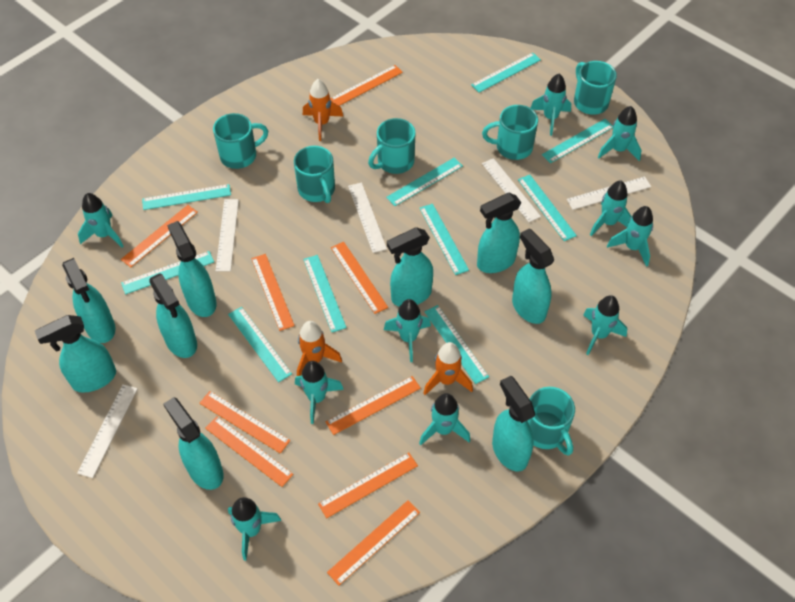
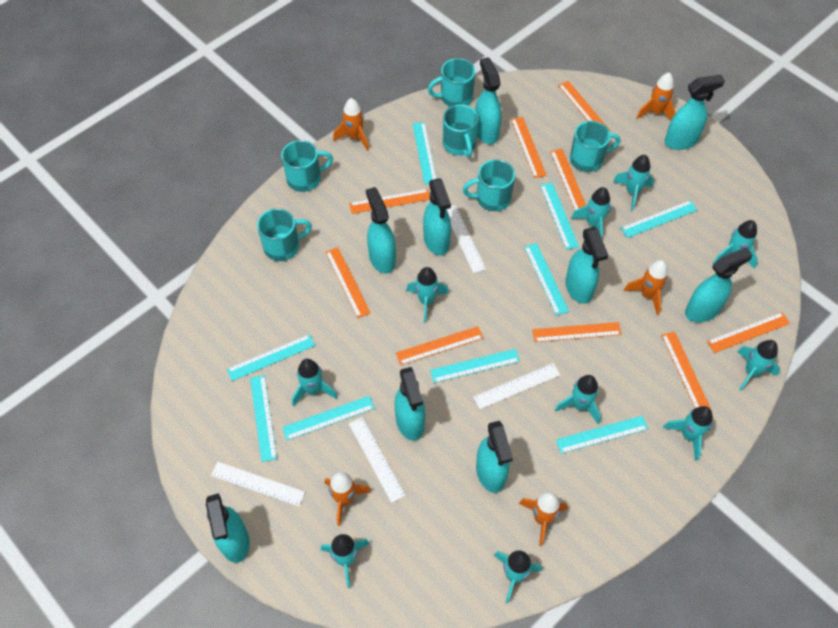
orange rocket: 3 -> 5
turquoise ruler: 10 -> 9
white ruler: 5 -> 4

